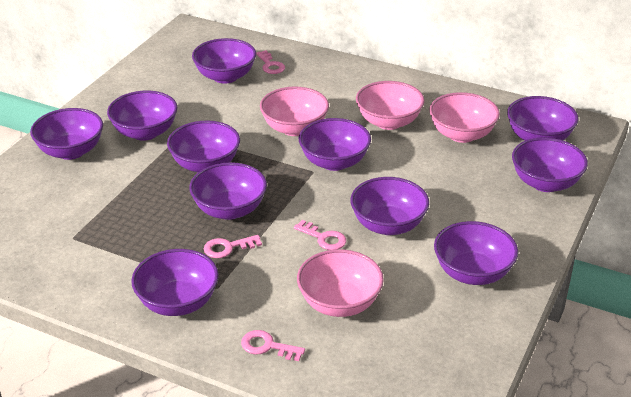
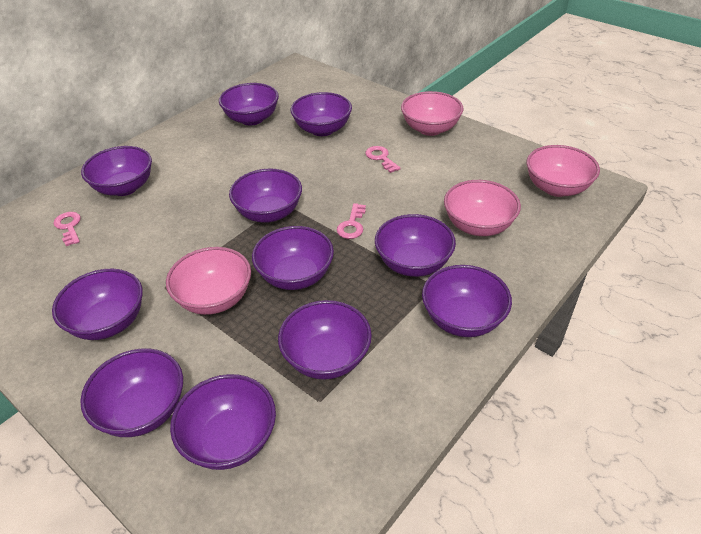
pink key: 4 -> 3

